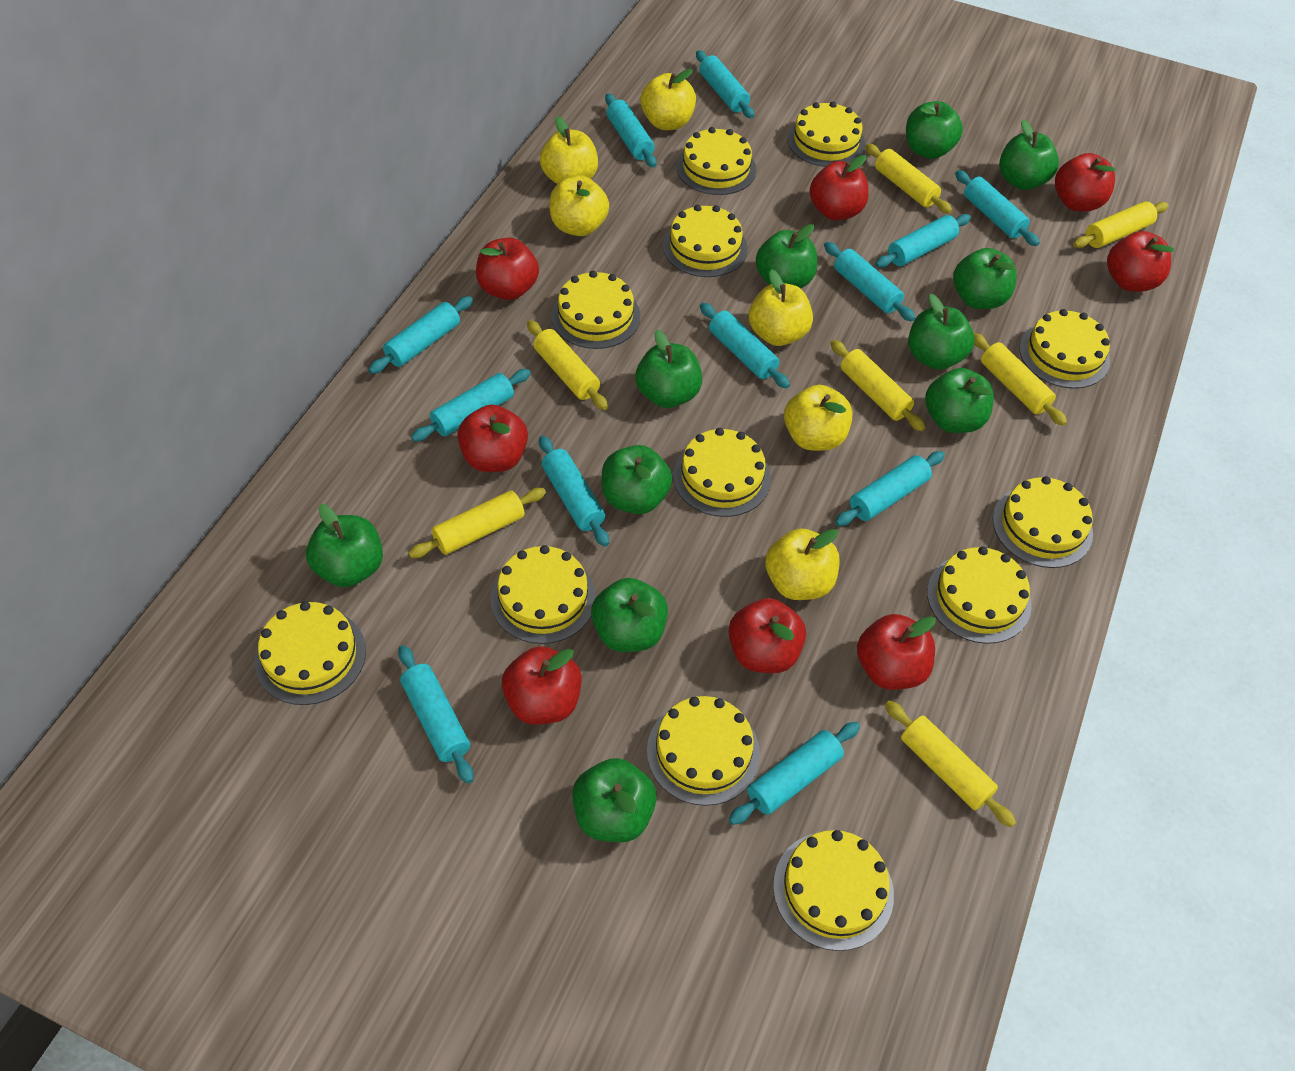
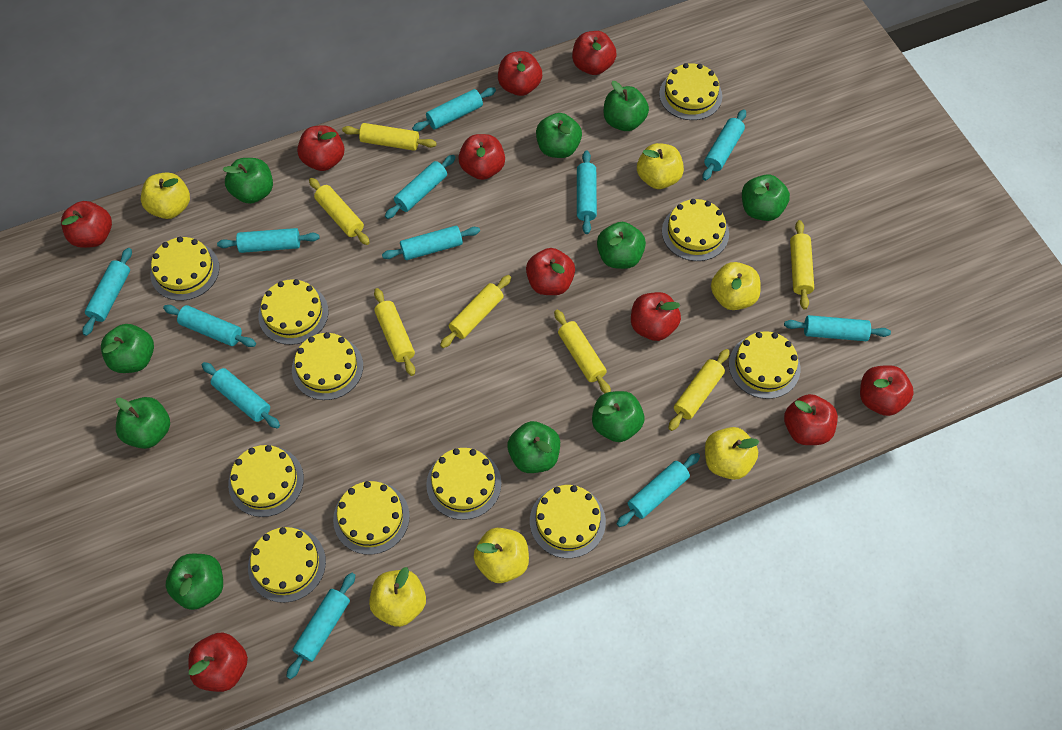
green apple: 11 -> 10
red apple: 8 -> 10
yellow cake: 12 -> 11

